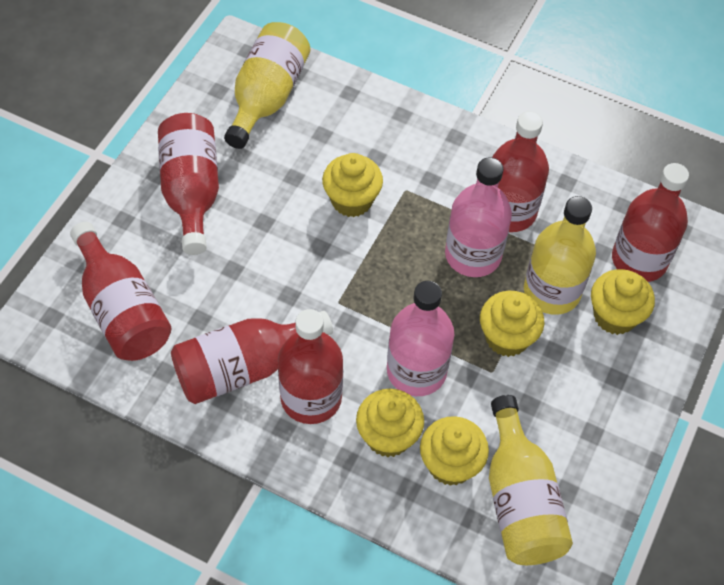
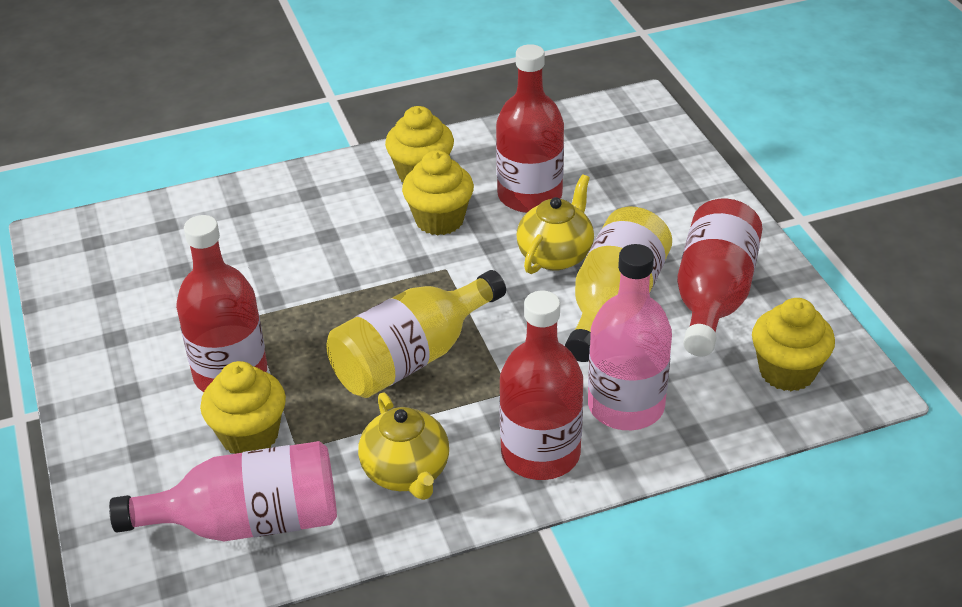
red bottle: 6 -> 4
yellow bottle: 3 -> 2
yellow cupcake: 5 -> 4
yellow teapot: 0 -> 2

